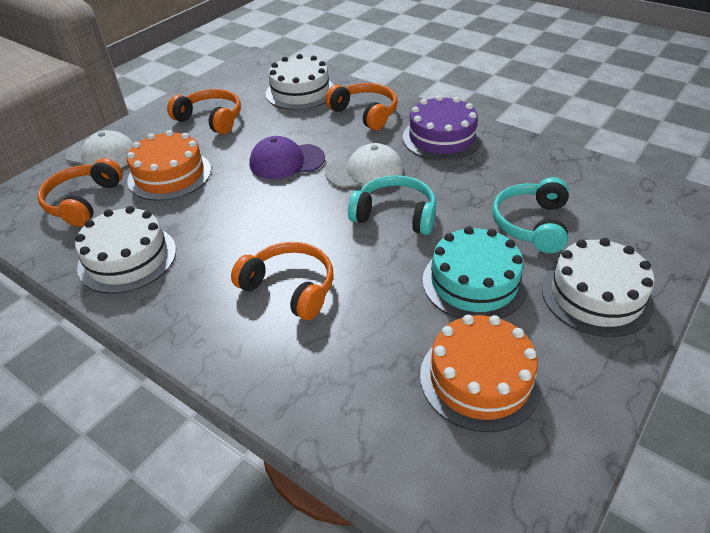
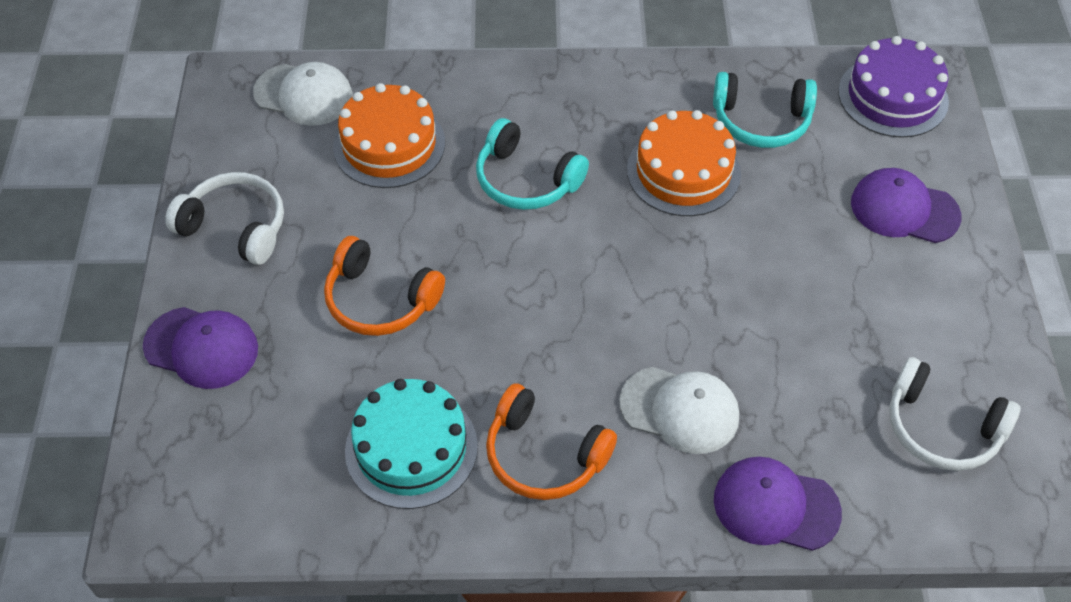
orange headphones: 4 -> 2
purple cap: 1 -> 3
white cake: 3 -> 0
white headphones: 0 -> 2

